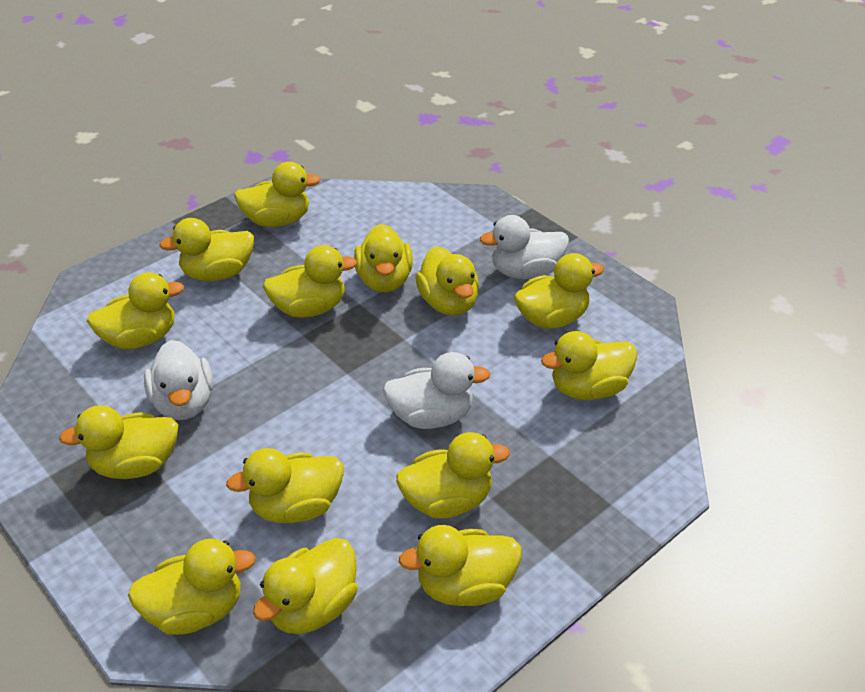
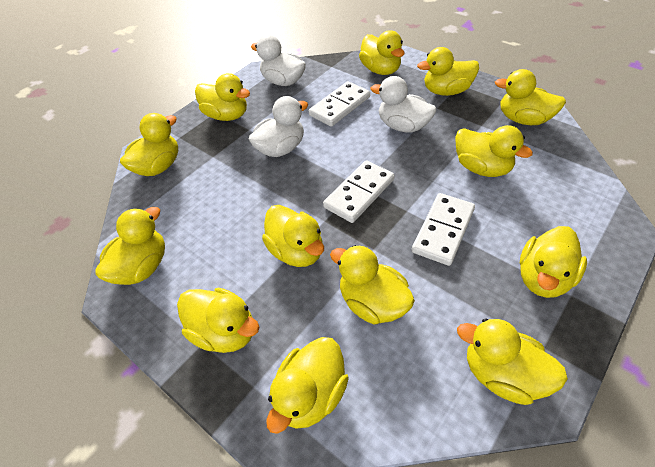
white domino: 0 -> 3
yellow duck: 14 -> 13

